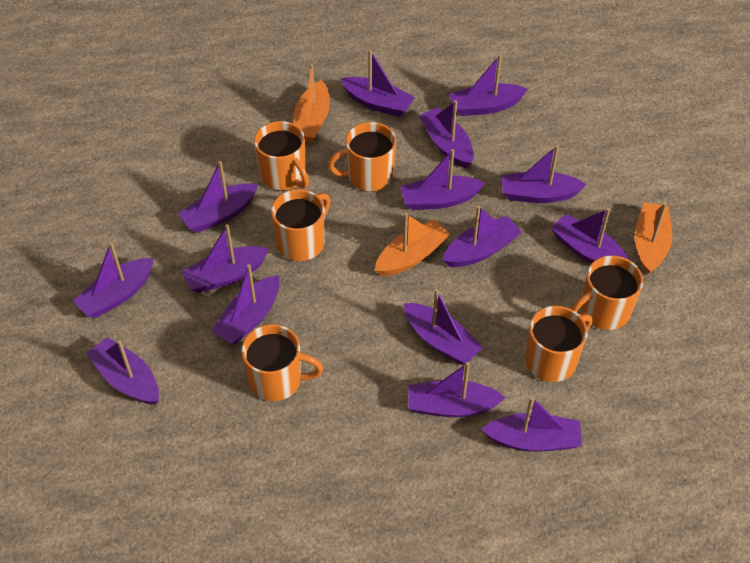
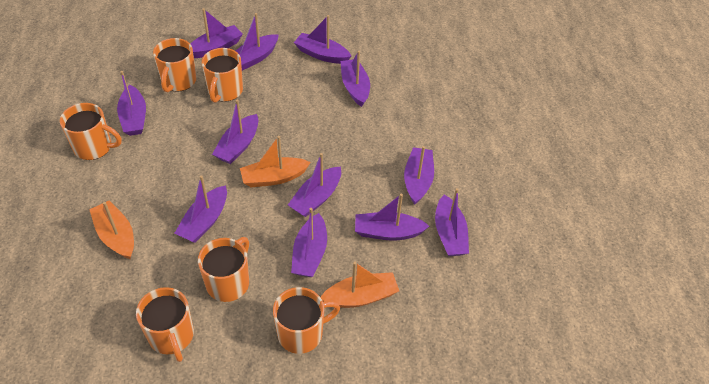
purple boat: 15 -> 12

